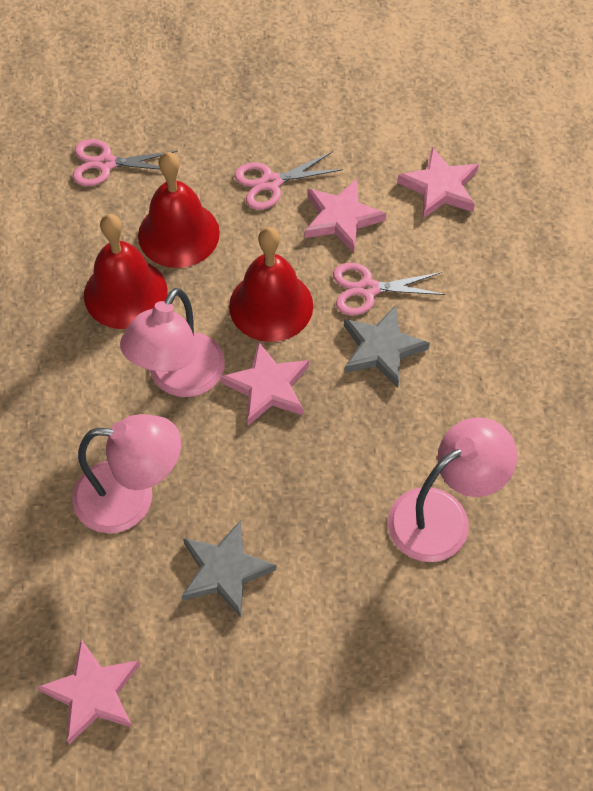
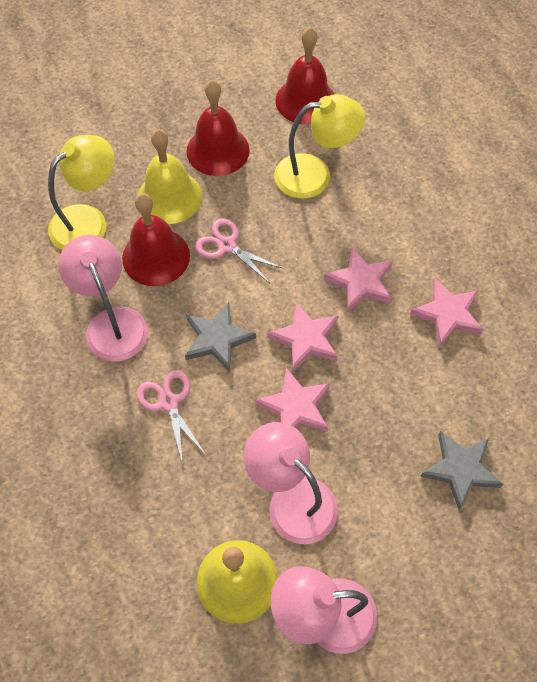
pink scissors: 3 -> 2
yellow bell: 0 -> 2
yellow lamp: 0 -> 2

